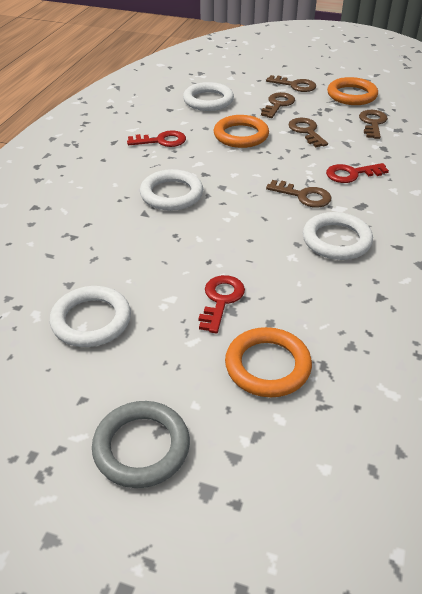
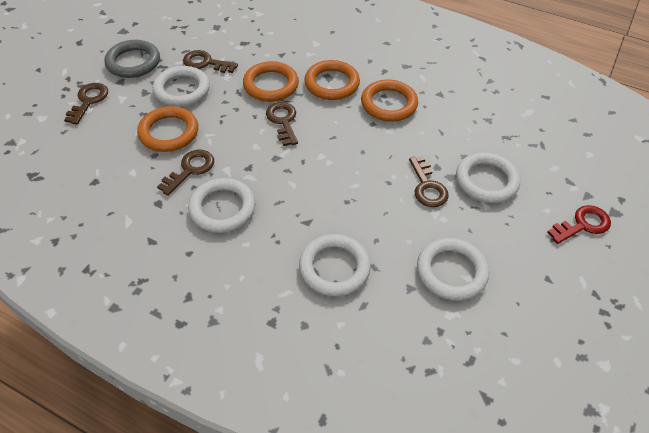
orange ring: 3 -> 4
red key: 3 -> 1
white ring: 4 -> 5

